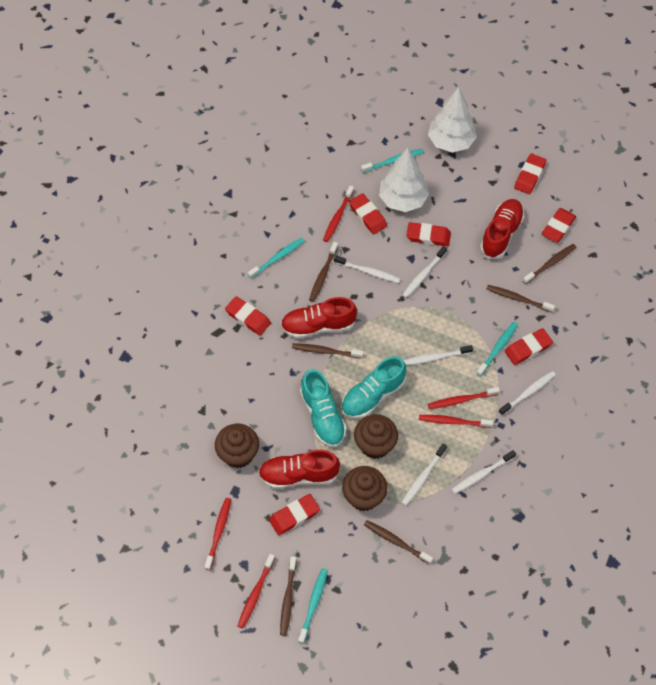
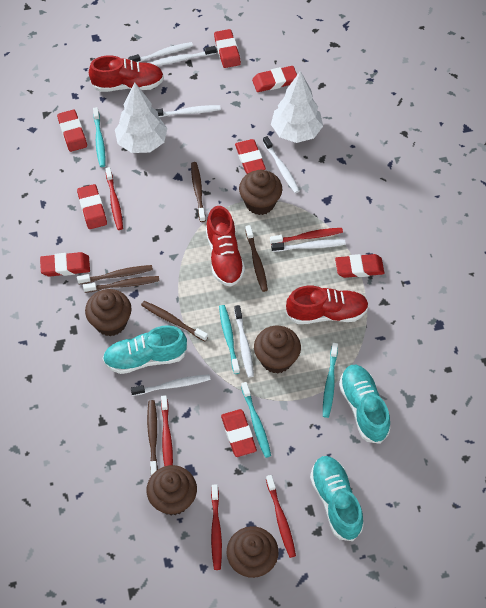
brown cupcake: 3 -> 5
red eraser: 7 -> 8
turquoise shoe: 2 -> 3
white toothbrush: 6 -> 7

